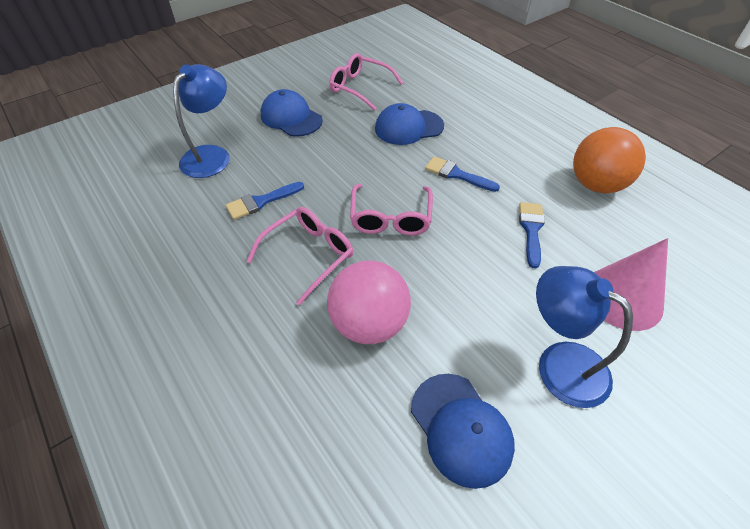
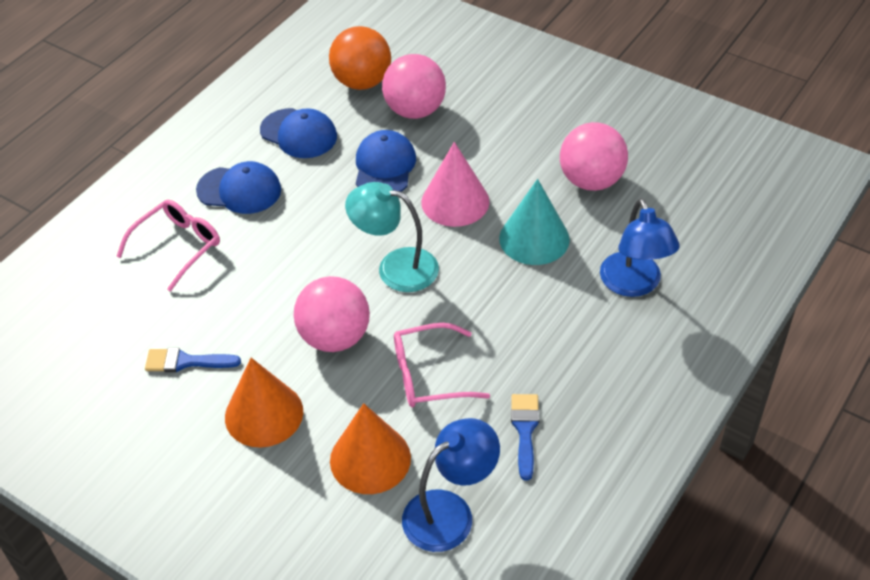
blue brush: 3 -> 2
orange cone: 0 -> 2
pink ball: 1 -> 3
pink glasses: 3 -> 2
turquoise cone: 0 -> 1
turquoise lamp: 0 -> 1

